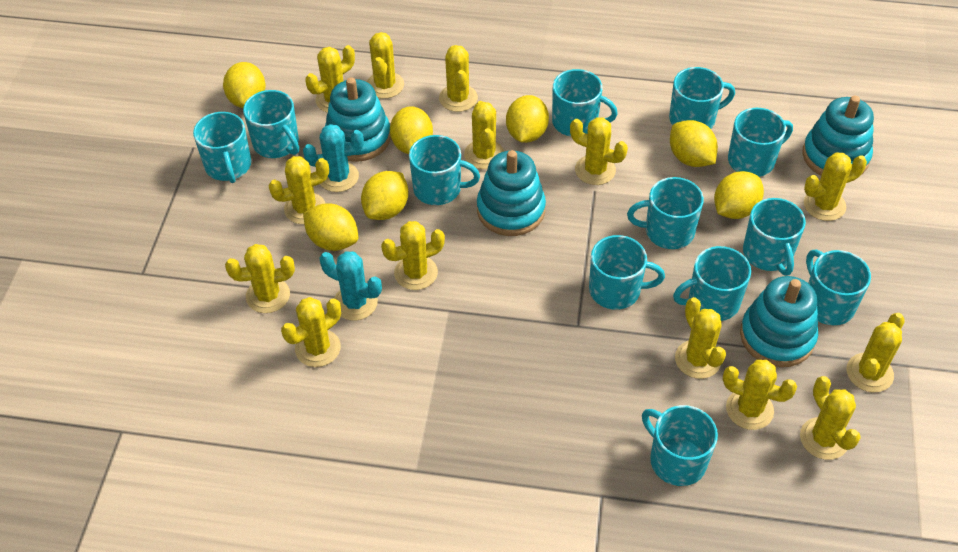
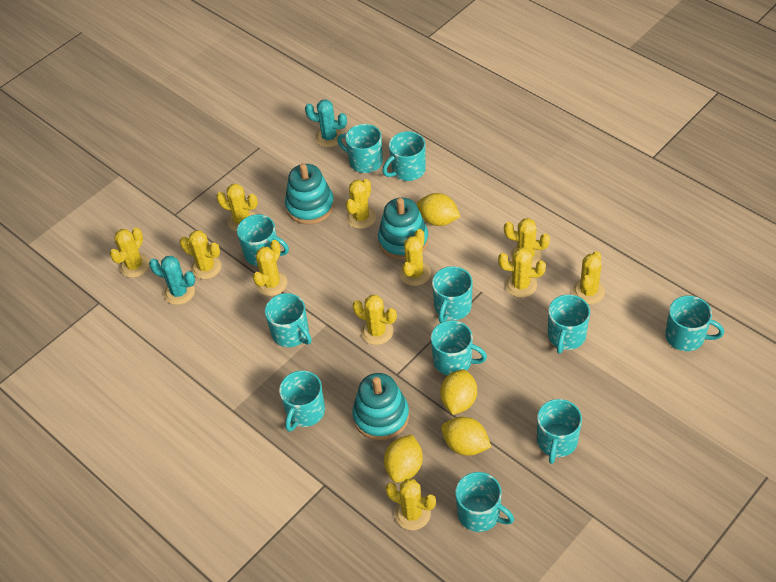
turquoise mug: 12 -> 11
turquoise stacking toy: 4 -> 3
yellow cactus: 14 -> 11
yellow lemon: 7 -> 4

